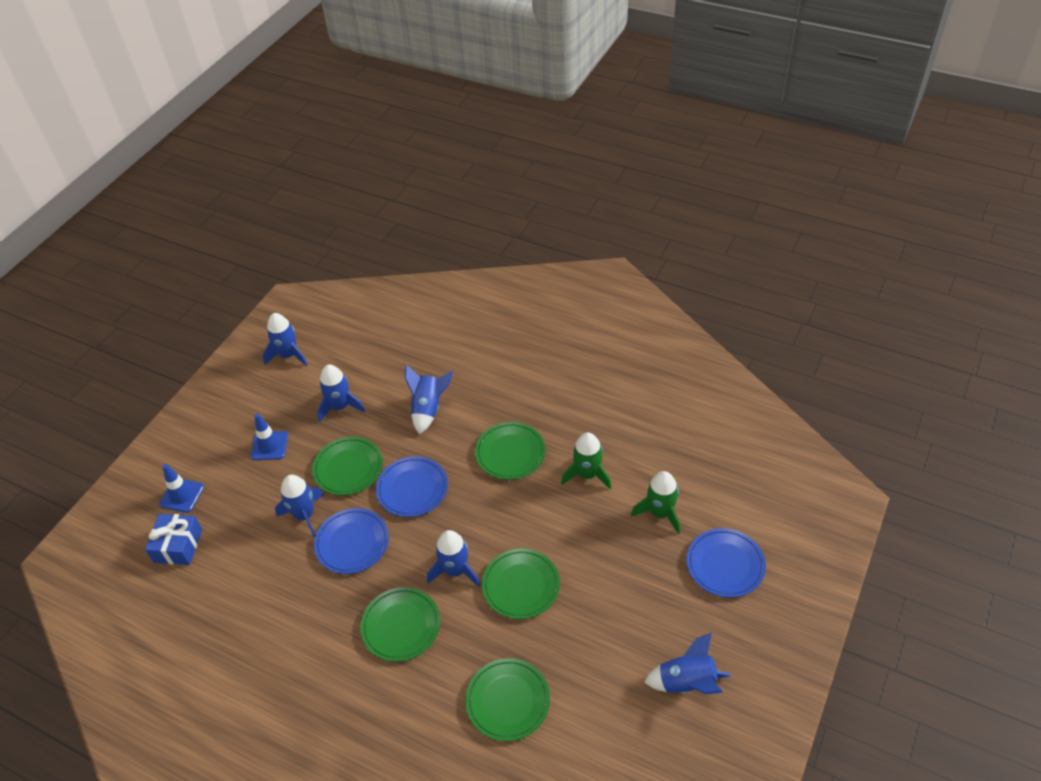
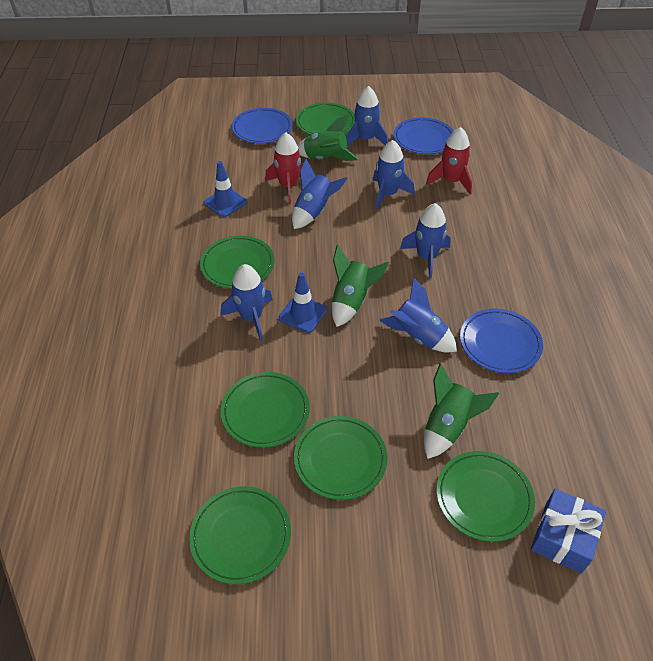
green plate: 5 -> 6
green rocket: 2 -> 3
red rocket: 0 -> 2

